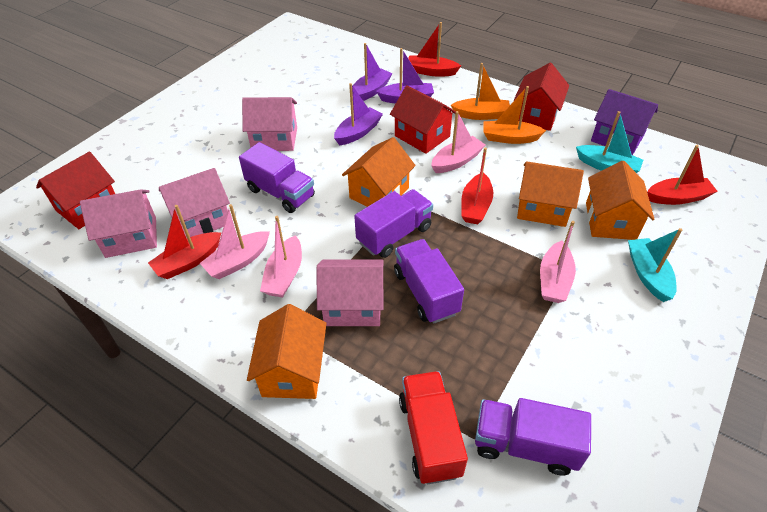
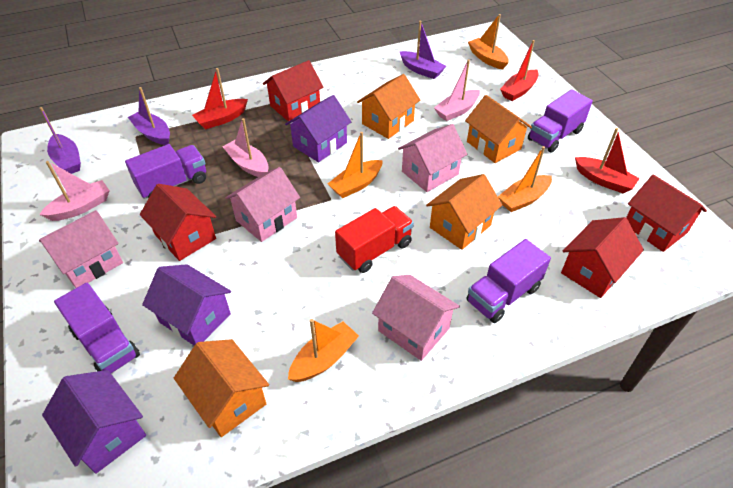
orange boat: 2 -> 4
pink boat: 4 -> 3
purple house: 1 -> 3
red boat: 4 -> 3
red house: 3 -> 4
turquoise boat: 2 -> 0

